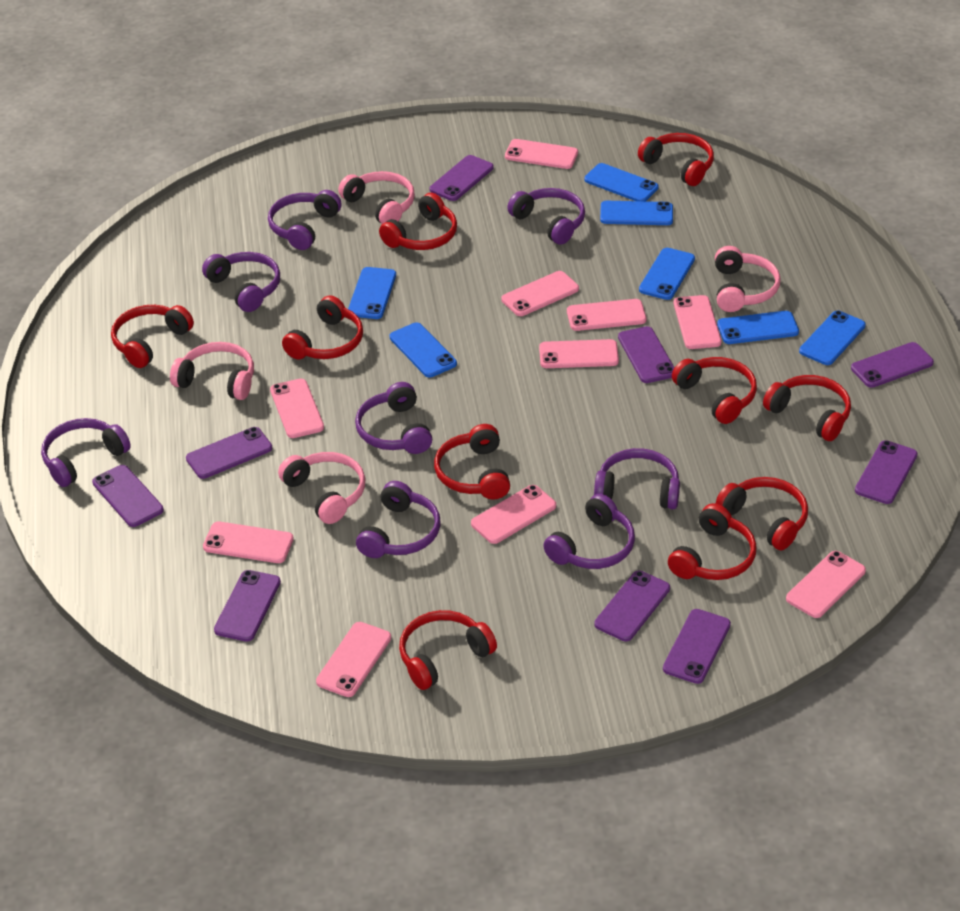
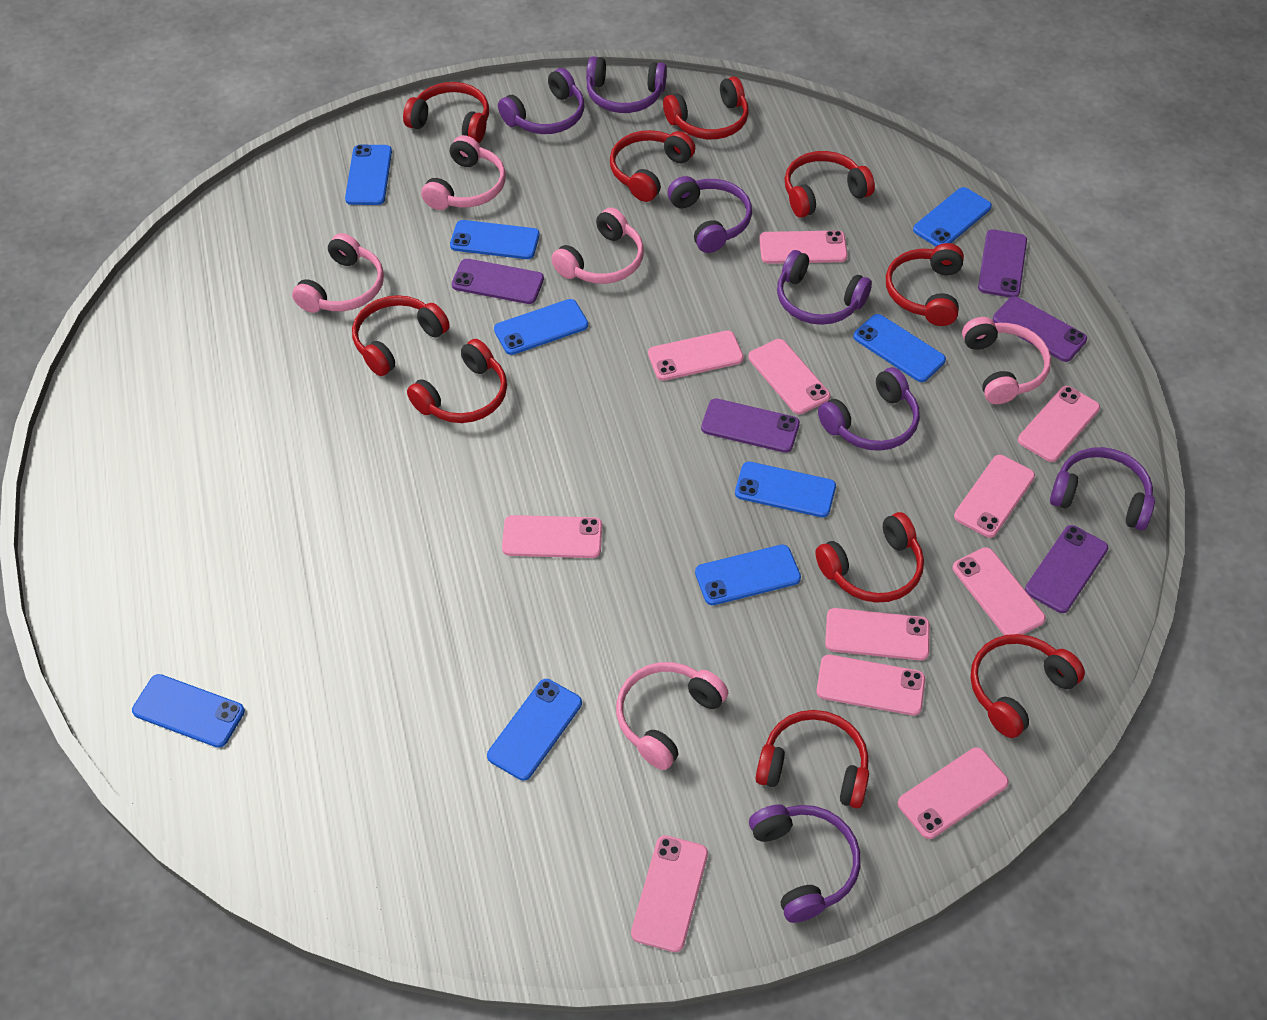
blue phone: 7 -> 9
pink headphones: 4 -> 5
pink phone: 10 -> 11
purple headphones: 8 -> 7
purple phone: 9 -> 5

